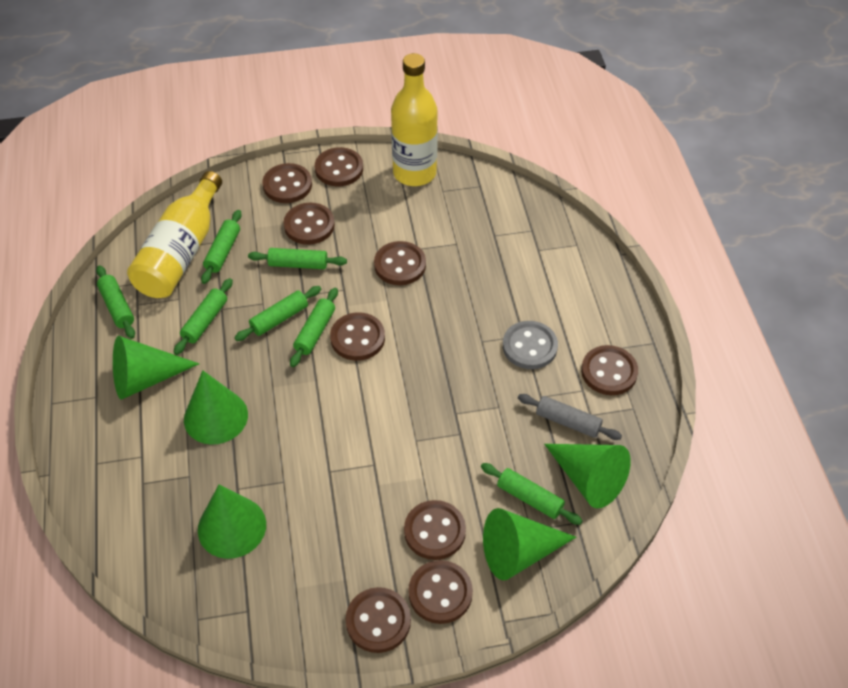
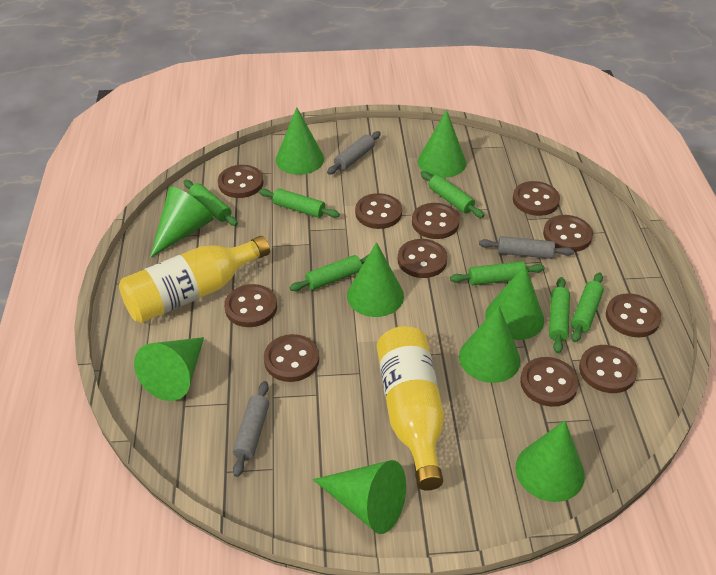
brown button: 9 -> 11
green cone: 5 -> 9
grey button: 1 -> 0
grey rolling pin: 1 -> 3

